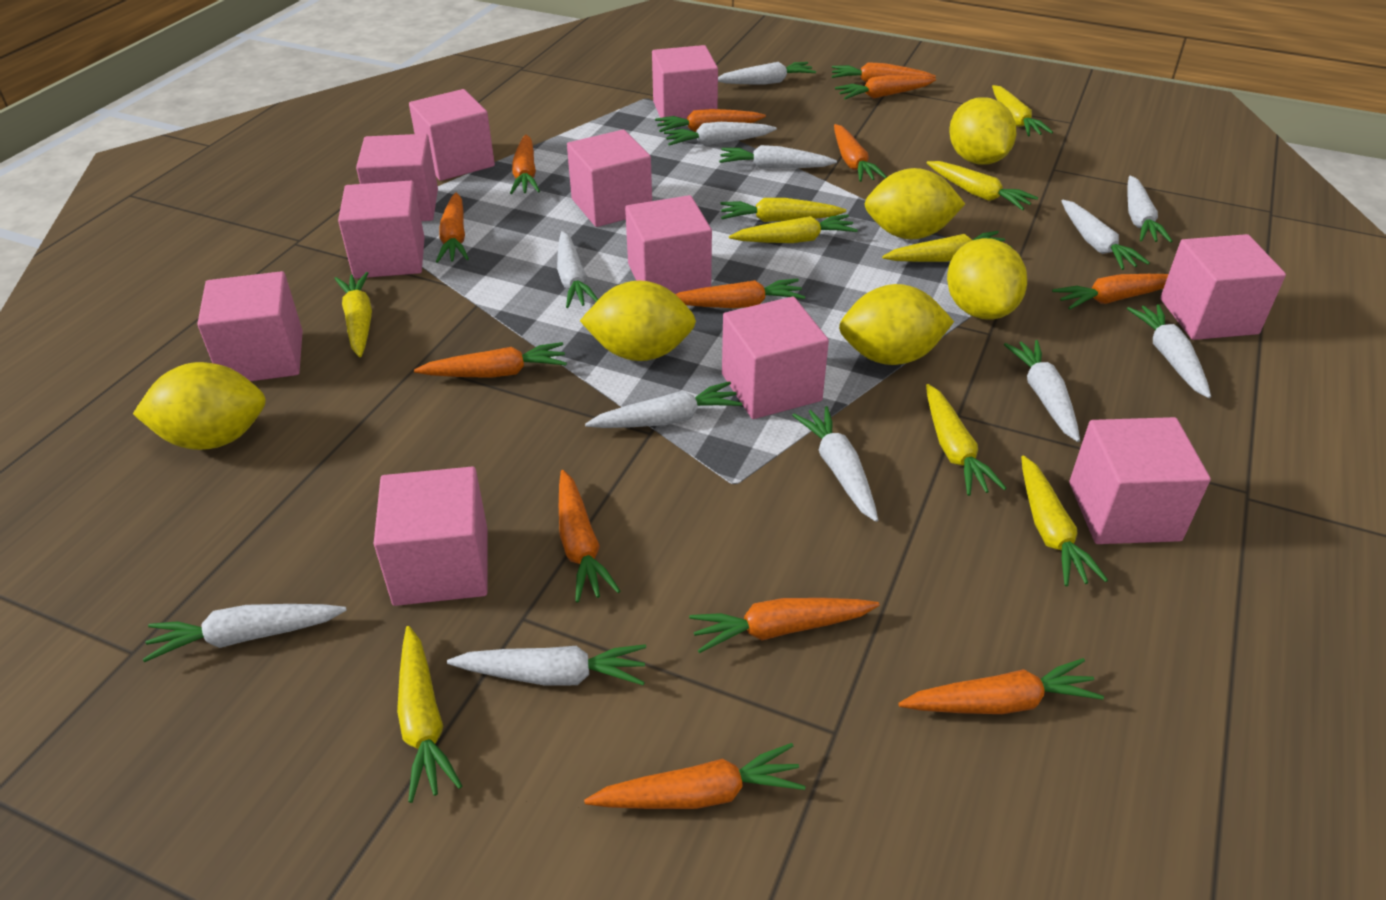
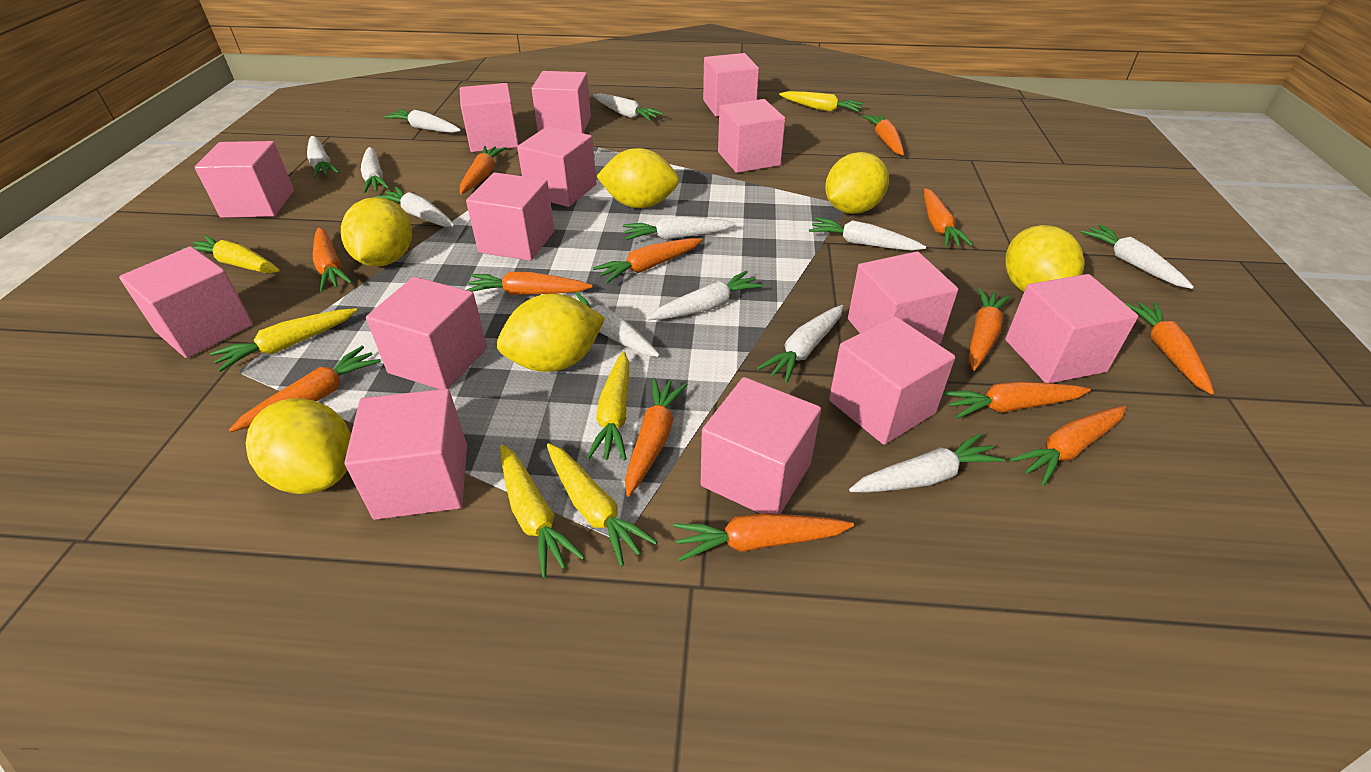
pink cube: 11 -> 14
yellow carrot: 9 -> 6

